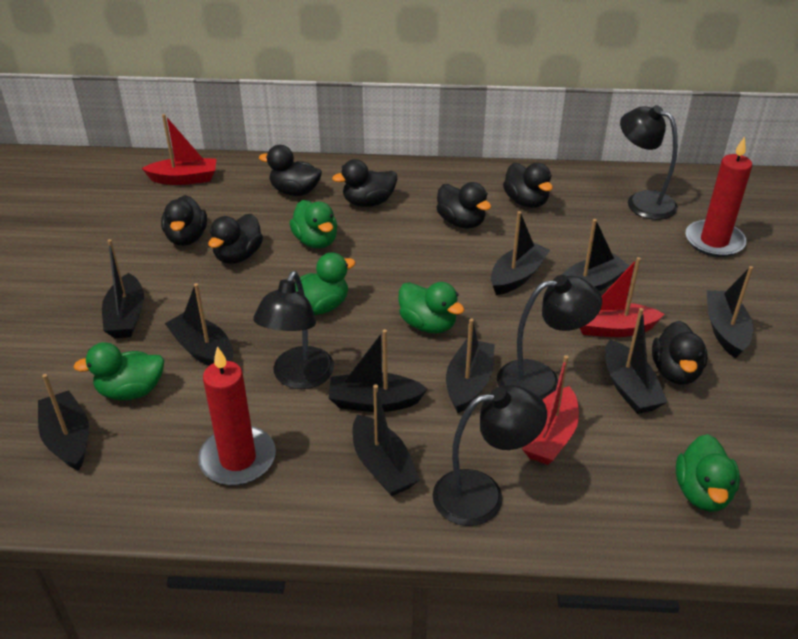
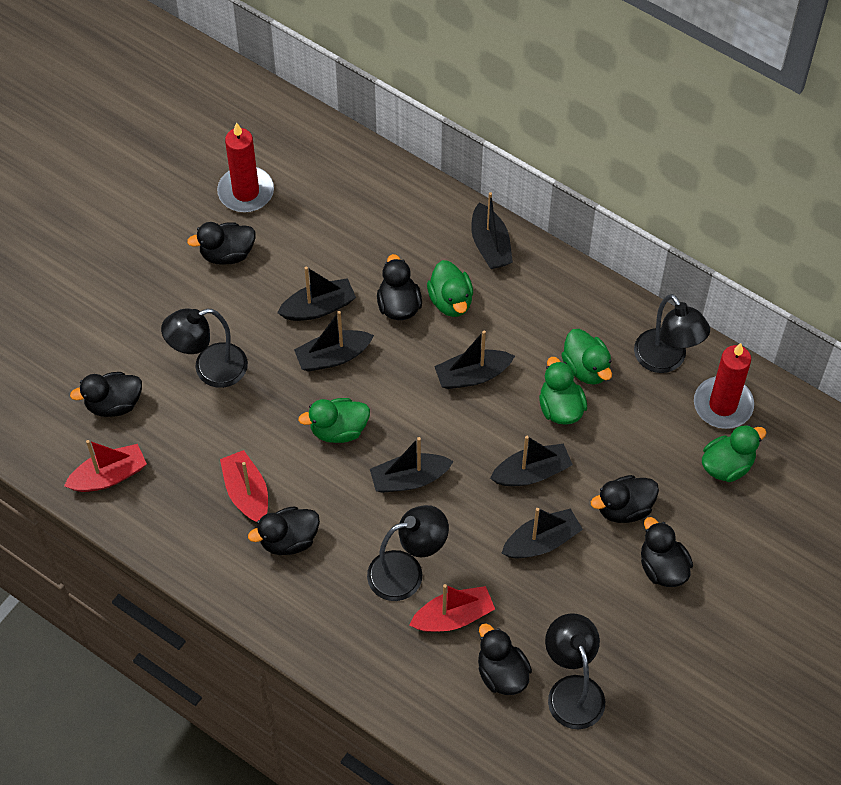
black boat: 10 -> 7

